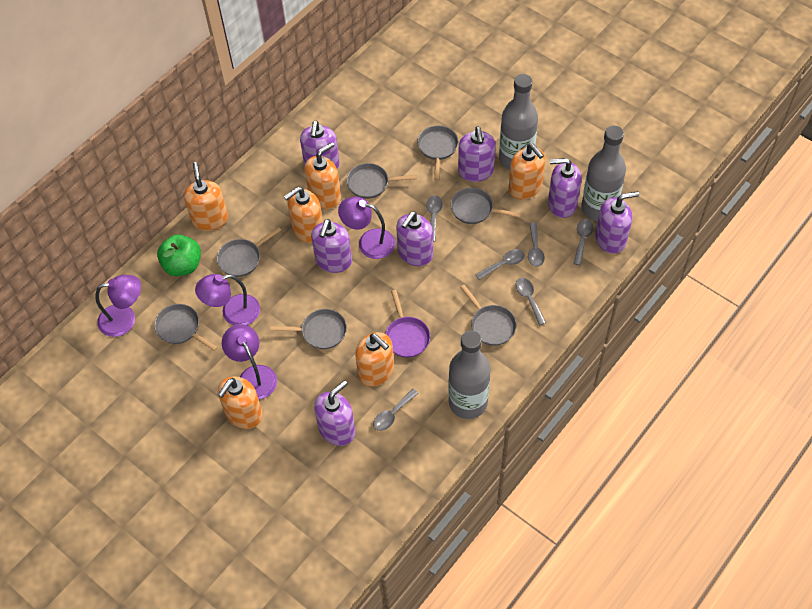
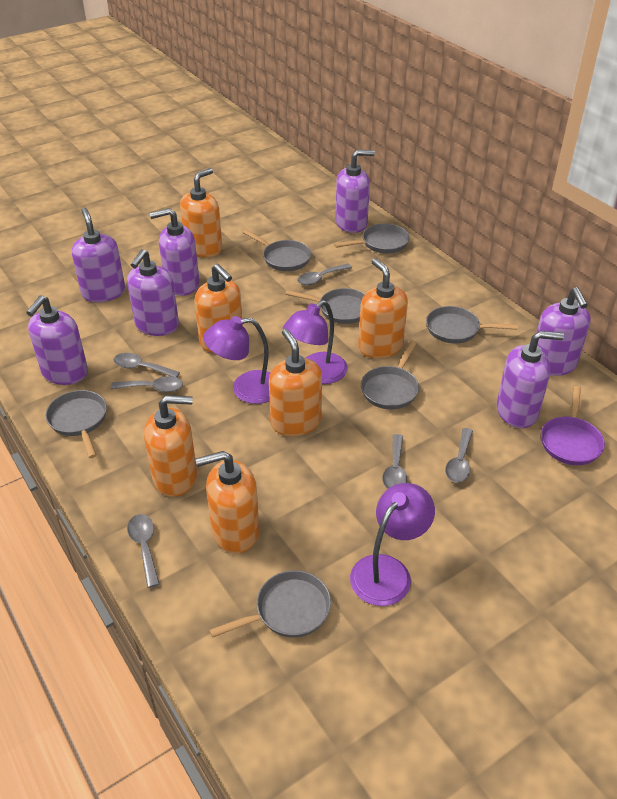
green apple: 1 -> 0
grey bottle: 3 -> 0
purple lamp: 4 -> 3

